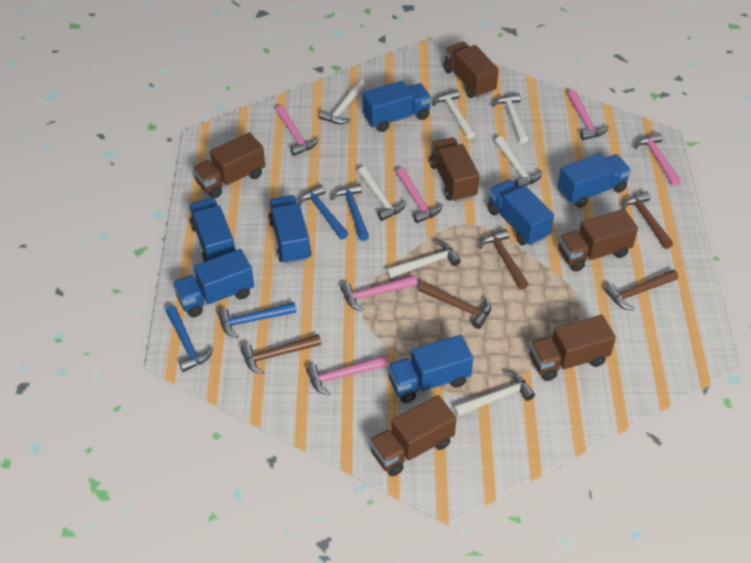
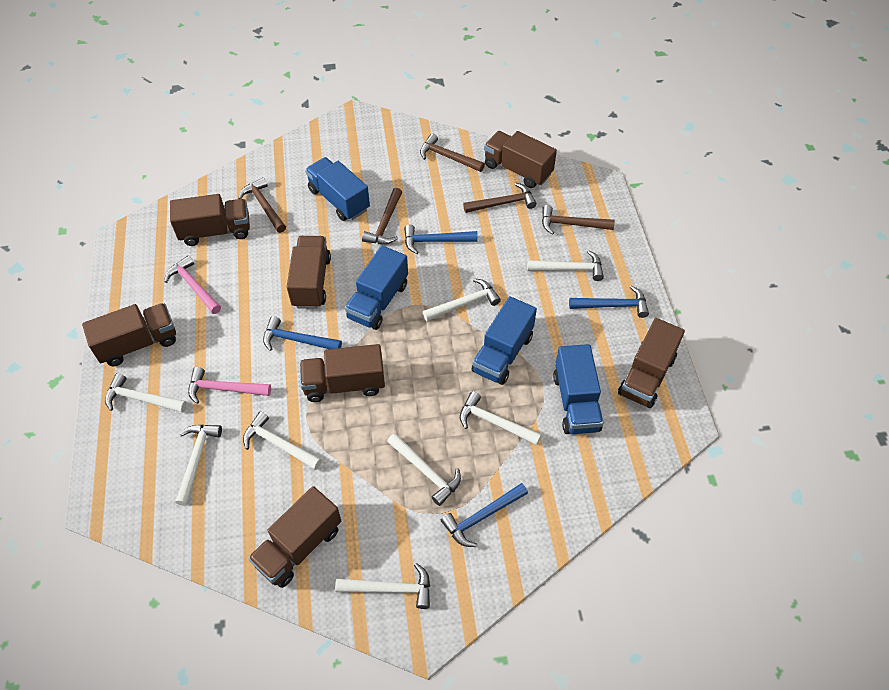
blue truck: 7 -> 4
brown truck: 6 -> 7
pink hammer: 6 -> 2
white hammer: 7 -> 8

